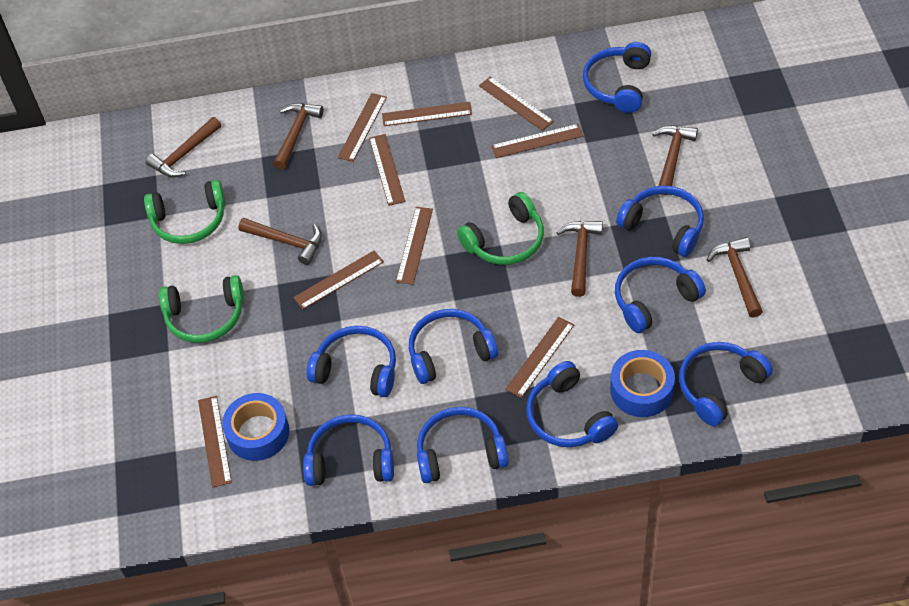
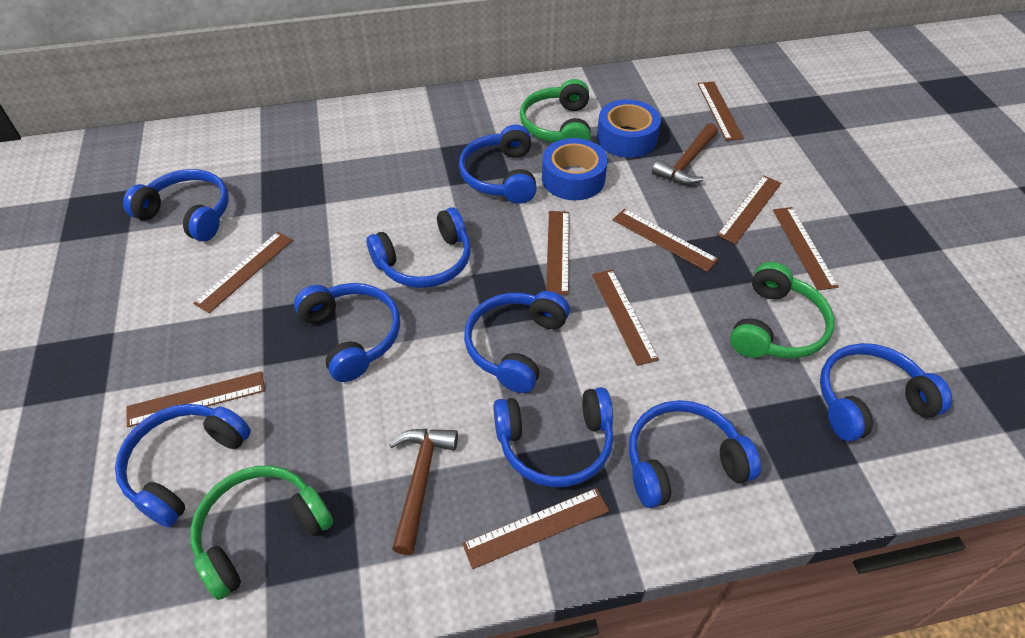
brown hammer: 6 -> 2

